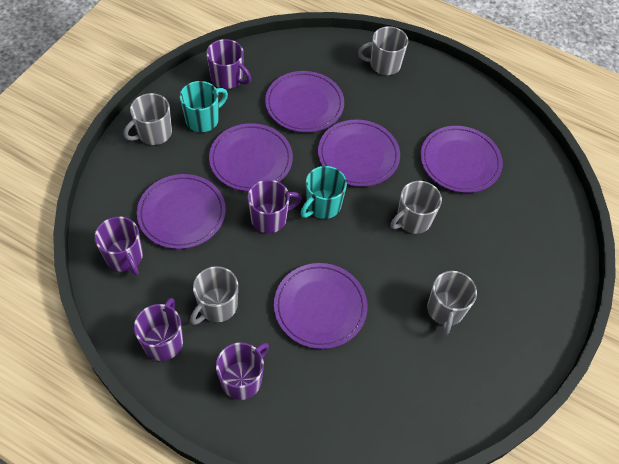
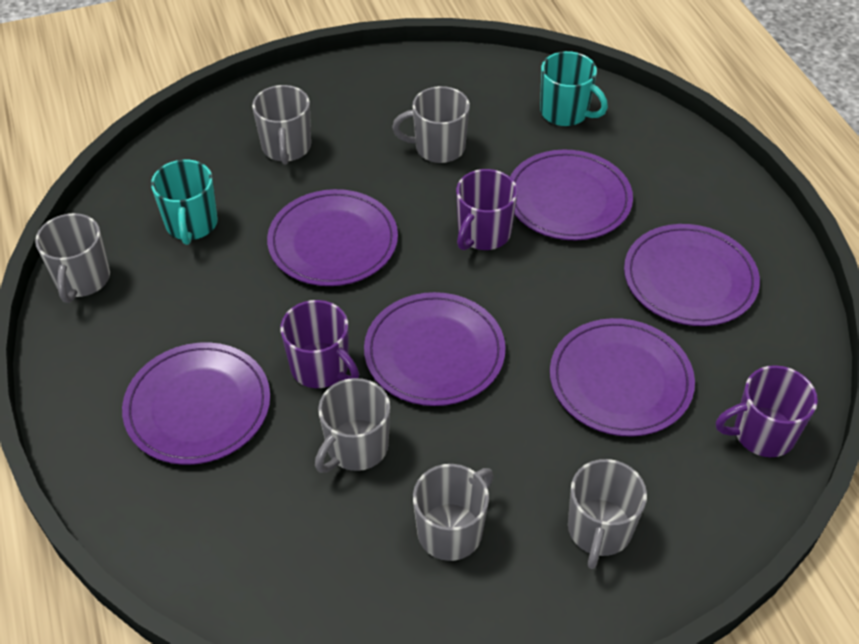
grey mug: 5 -> 6
purple mug: 5 -> 3

